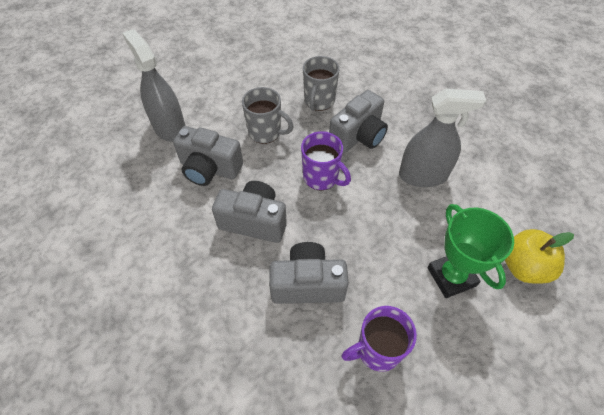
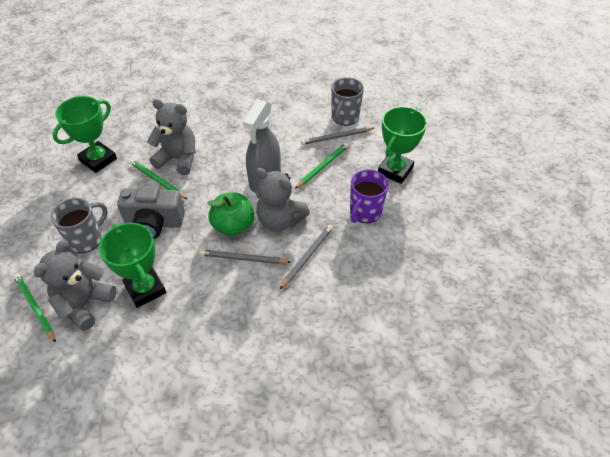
green apple: 0 -> 1
green pencil: 0 -> 3
green trophy: 1 -> 3
grey camera: 4 -> 1
grey pencil: 0 -> 3
grey spray bottle: 2 -> 1
grey teddy bear: 0 -> 3
purple mug: 2 -> 1
yellow apple: 1 -> 0

